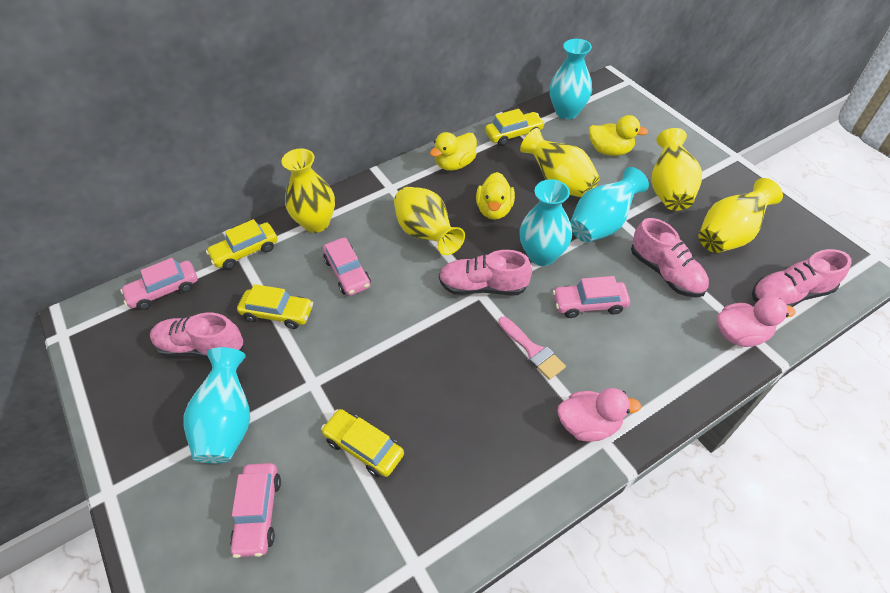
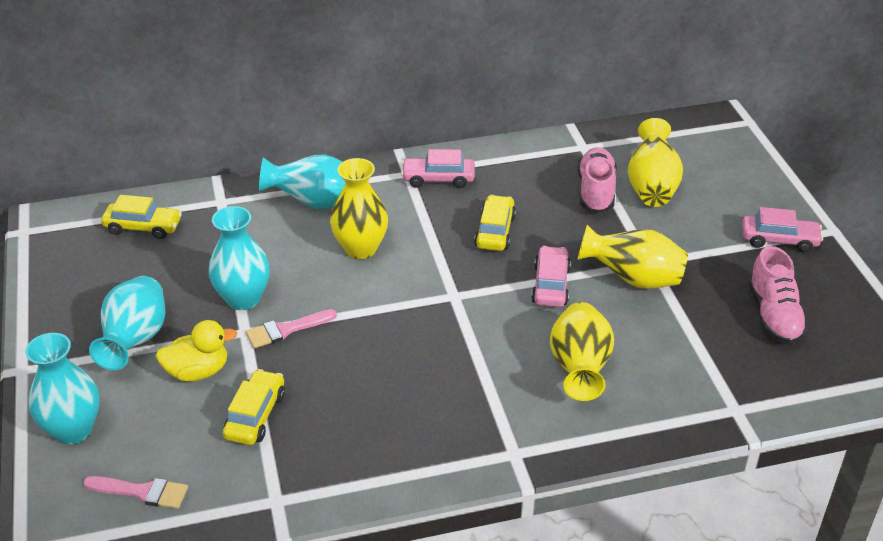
pink brush: 1 -> 2
pink car: 4 -> 3
pink duck: 2 -> 0
pink shoe: 4 -> 2
yellow car: 4 -> 3
yellow duck: 3 -> 1
yellow vase: 5 -> 4

